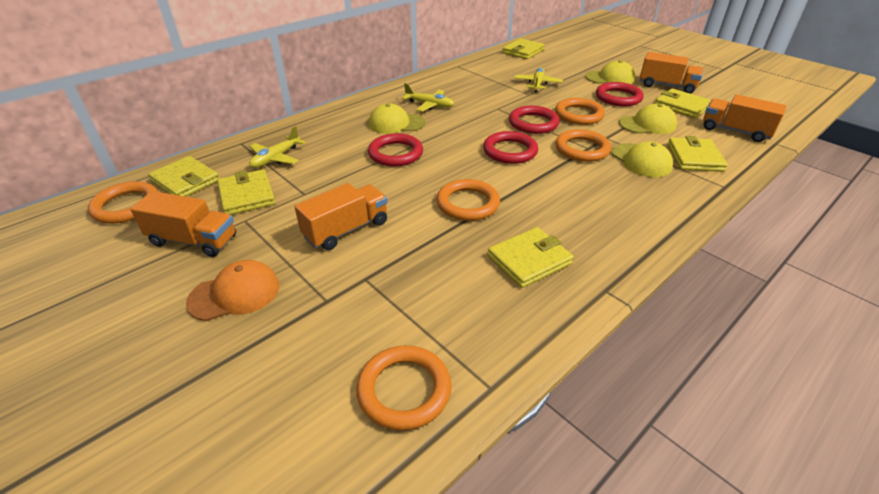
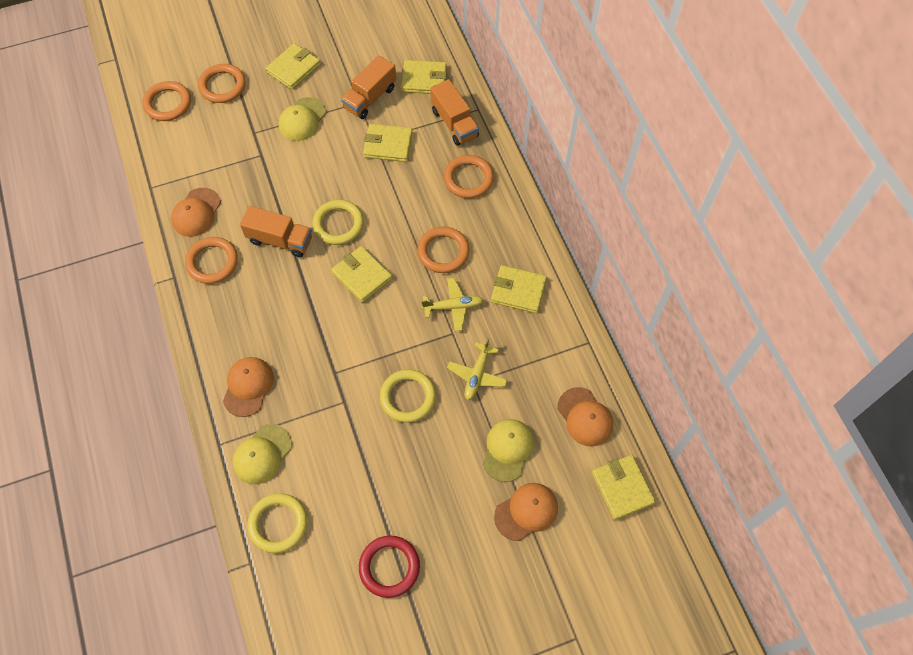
orange cap: 1 -> 4
orange truck: 4 -> 3
red ring: 4 -> 1
yellow cap: 4 -> 3
yellow plane: 3 -> 2
yellow ring: 0 -> 3

